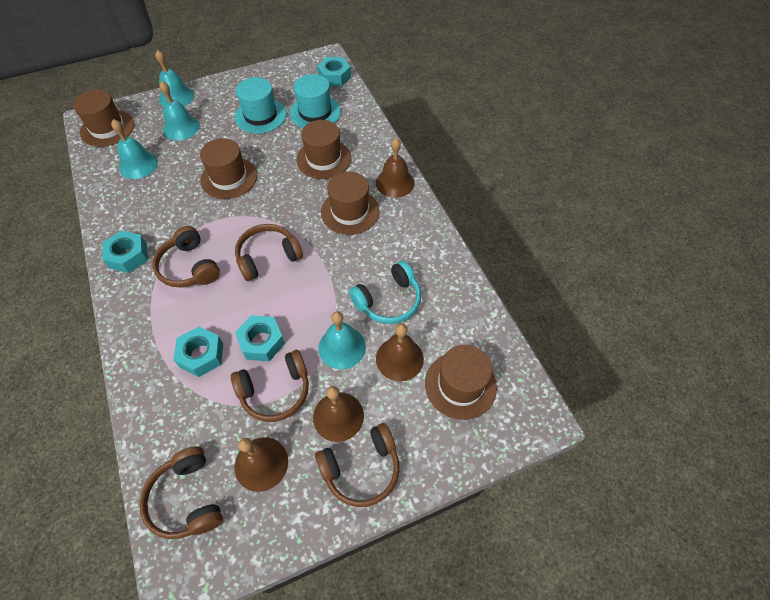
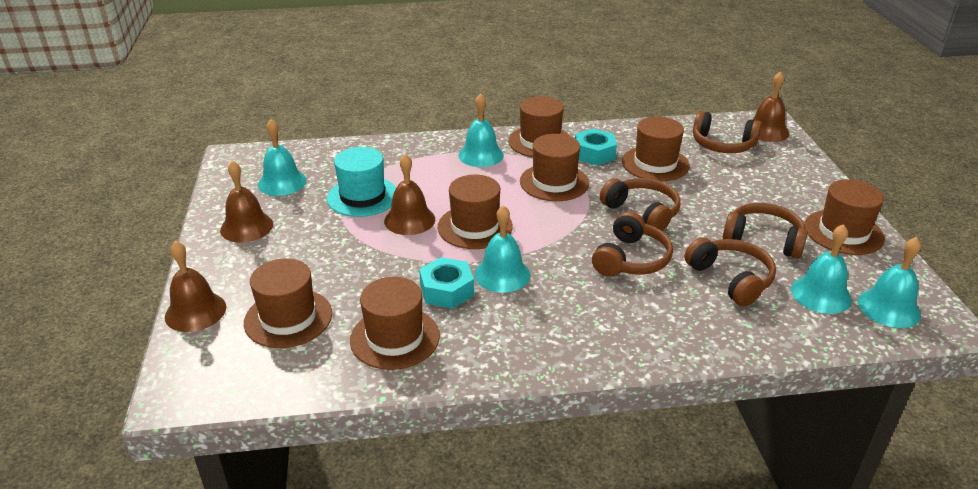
brown hat: 5 -> 7
turquoise bell: 4 -> 5
turquoise hat: 2 -> 1
turquoise headphones: 1 -> 0
turquoise nut: 4 -> 2

